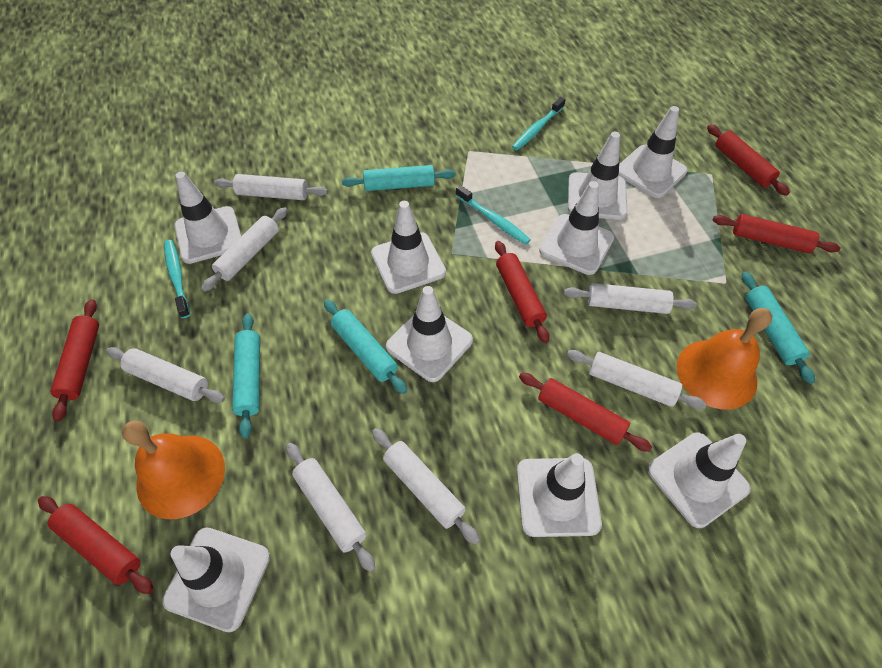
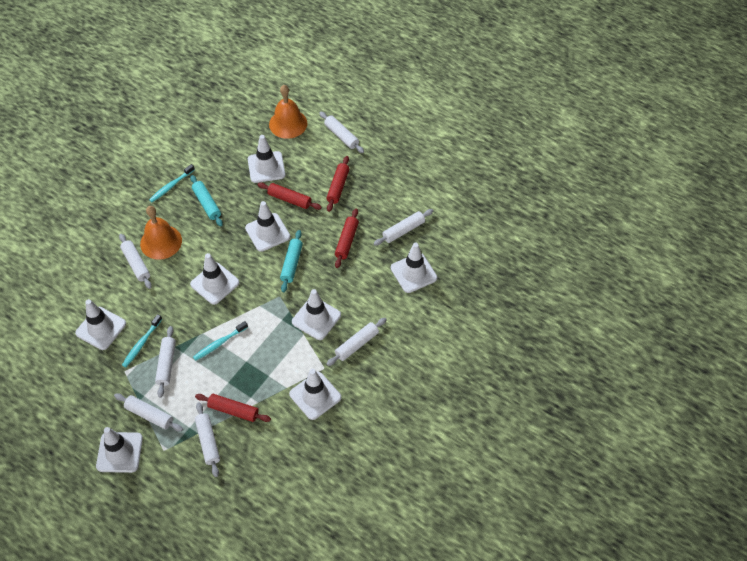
red rolling pin: 6 -> 4
turquoise rolling pin: 4 -> 2
white traffic cone: 9 -> 8

